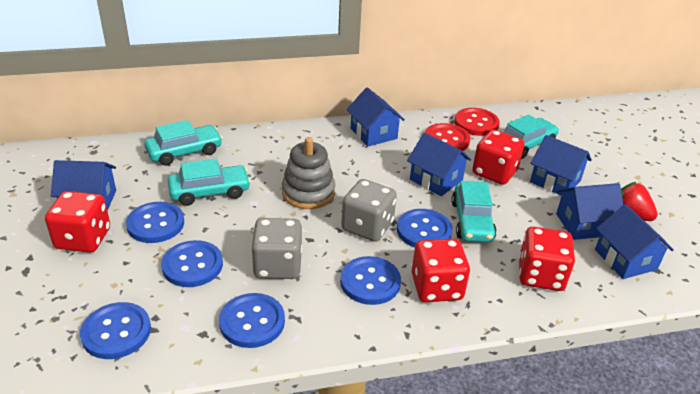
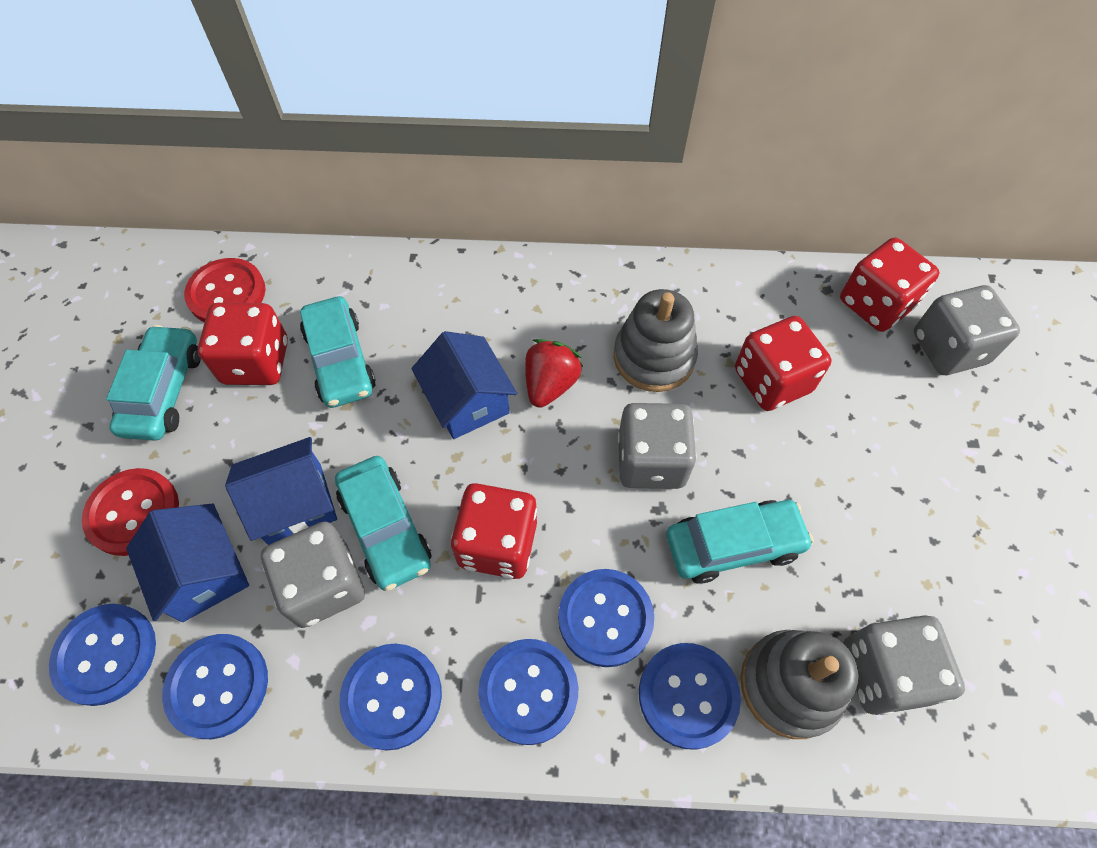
blue house: 6 -> 3
grey dice: 2 -> 4
grey stacking toy: 1 -> 2

